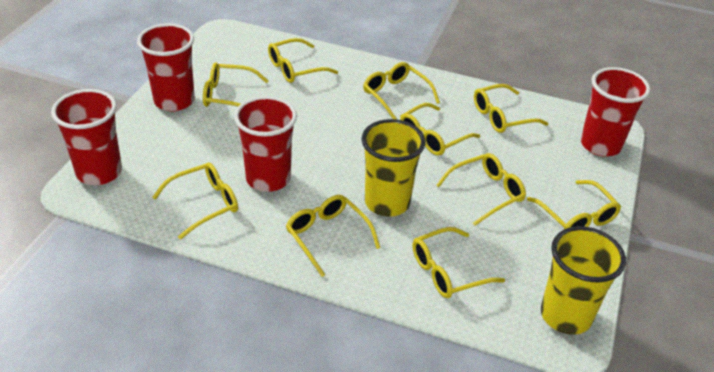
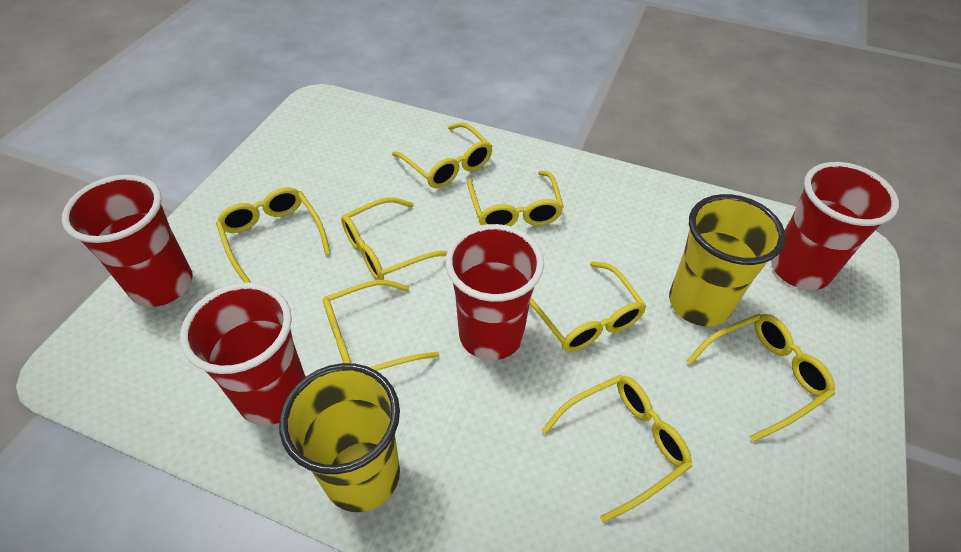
yellow glasses: 10 -> 8

